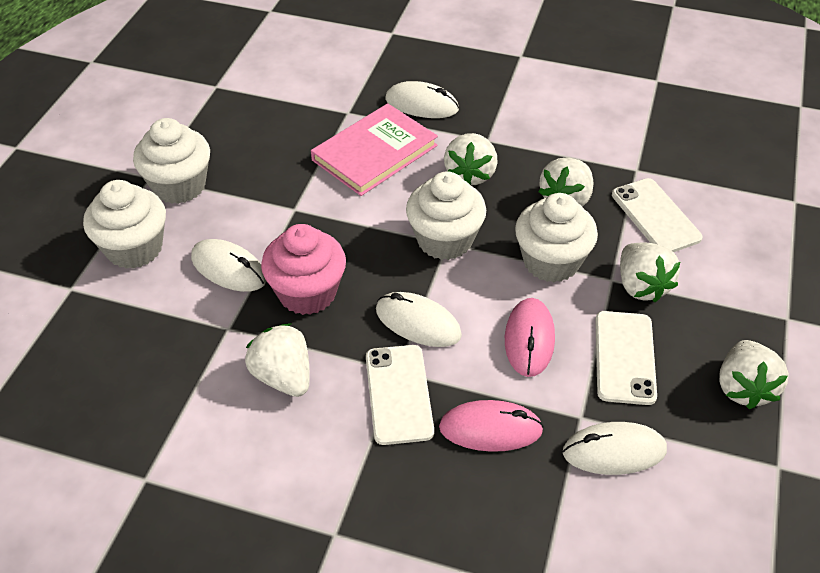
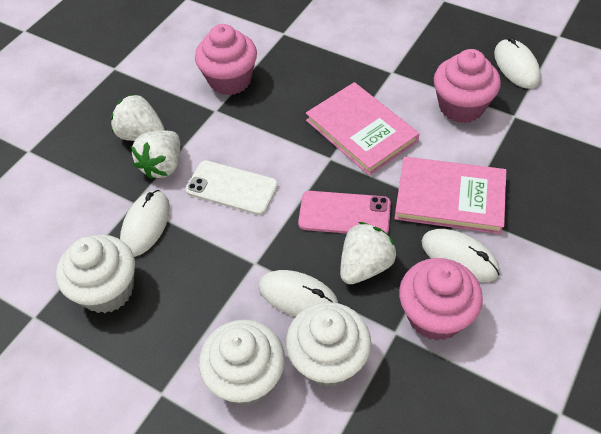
pink book: 1 -> 2
pink cupcake: 1 -> 3
pink mouse: 2 -> 0
pink phone: 0 -> 1
white cupcake: 4 -> 3
white phone: 3 -> 1
white strawberry: 5 -> 3

